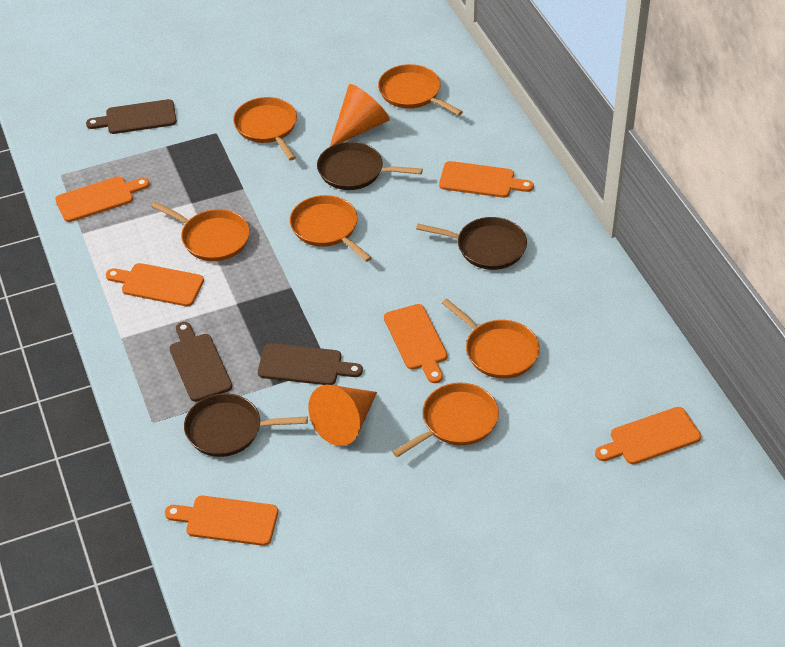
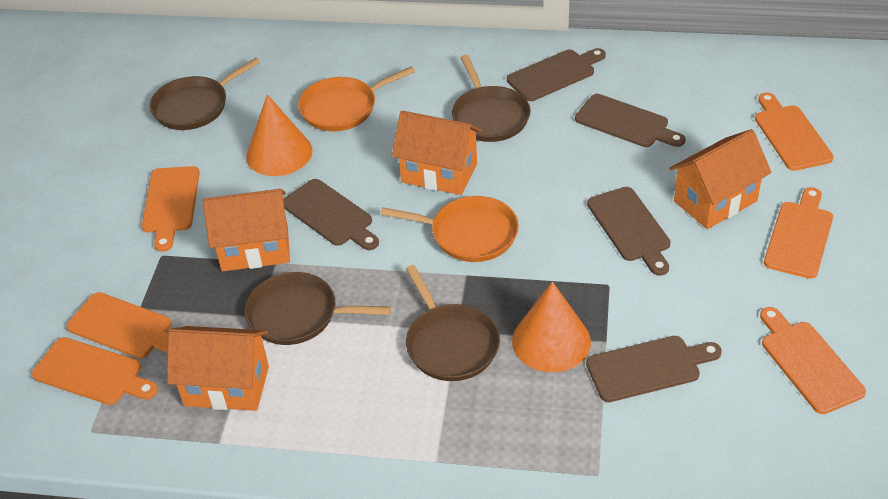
brown cutting board: 3 -> 5
brown pan: 3 -> 4
orange house: 0 -> 4
orange pan: 6 -> 2

